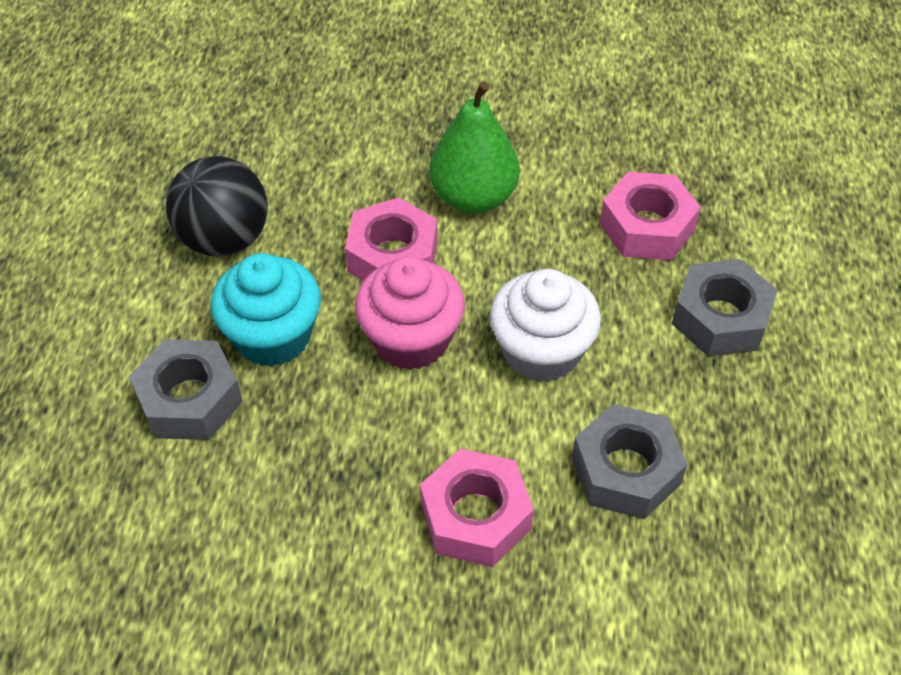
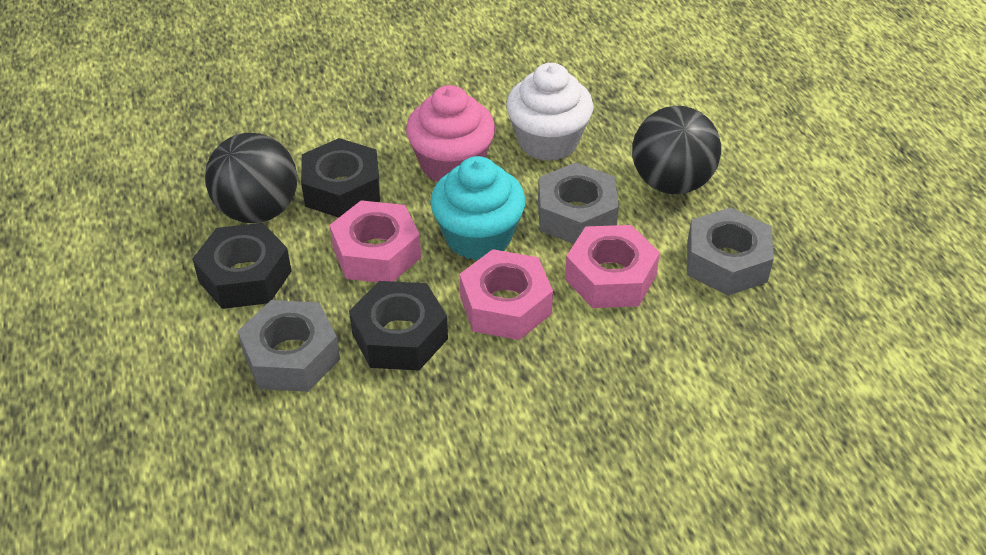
black ball: 1 -> 2
black nut: 0 -> 3
green pear: 1 -> 0

